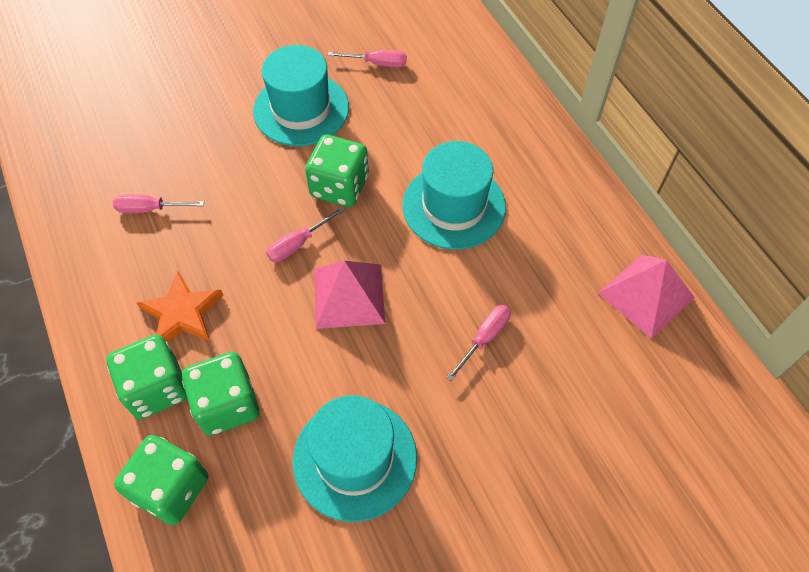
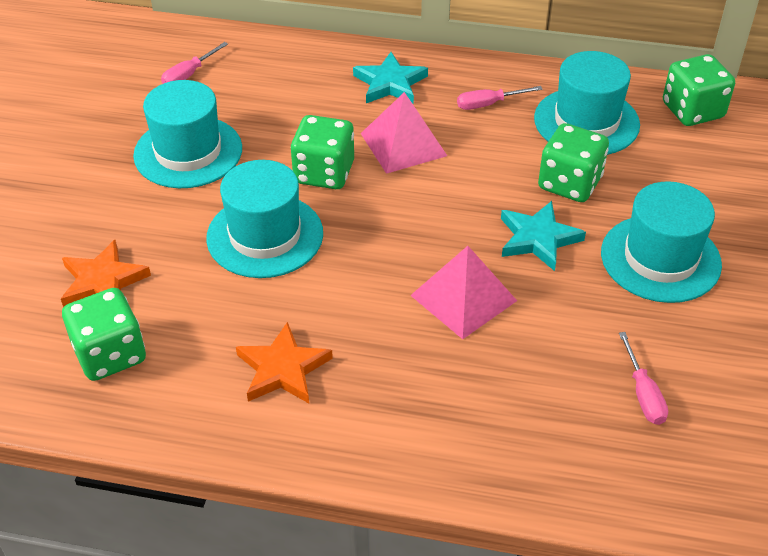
orange star: 1 -> 2
pink screwdriver: 4 -> 3
turquoise hat: 3 -> 4
turquoise star: 0 -> 2

